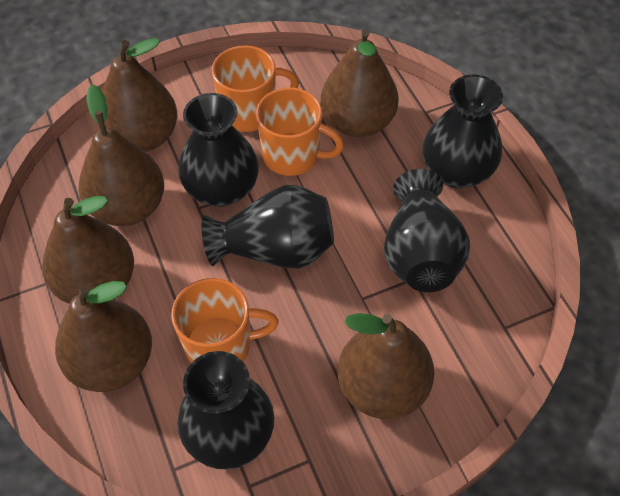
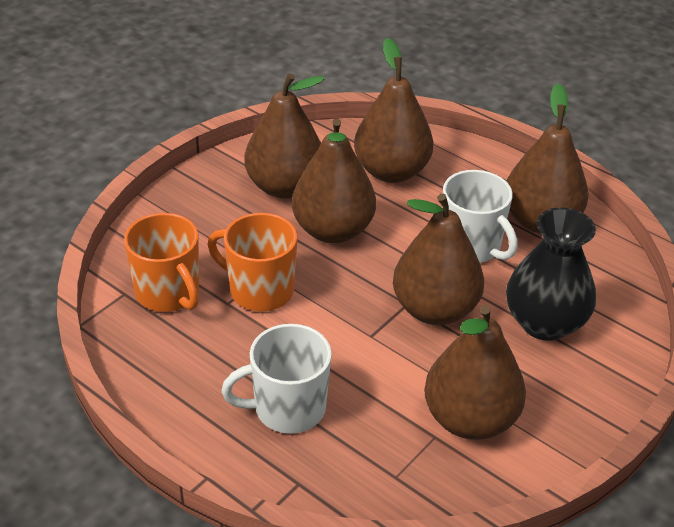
black vase: 5 -> 1
orange mug: 3 -> 2
white mug: 0 -> 2

